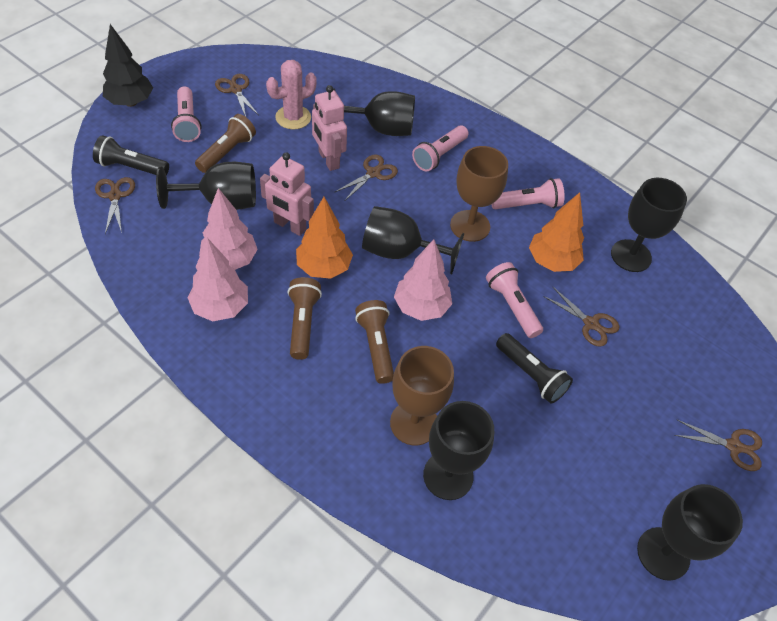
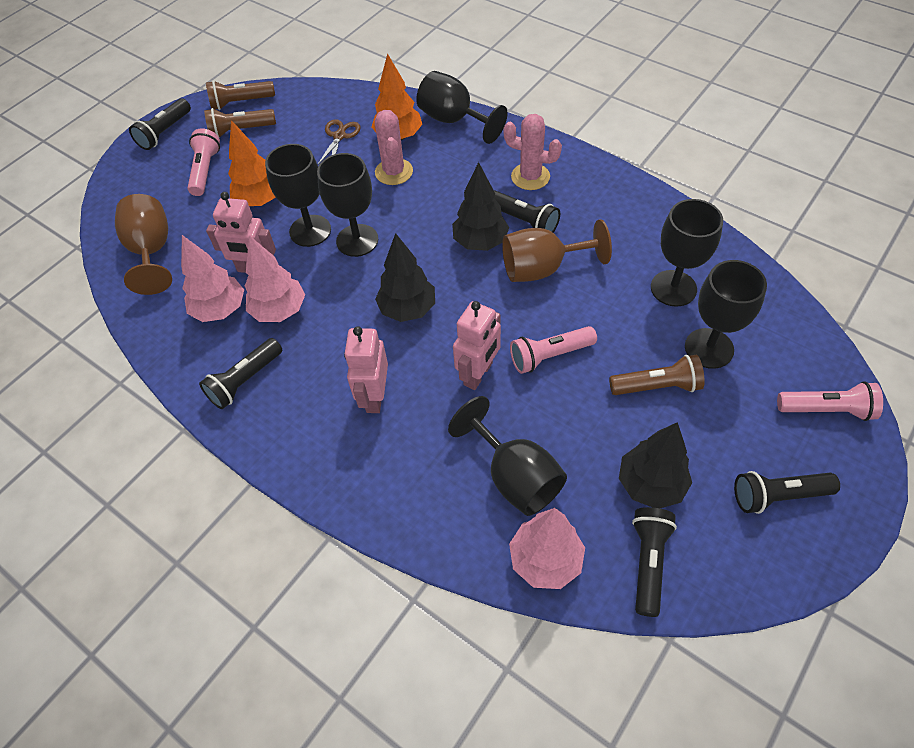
black flashlight: 2 -> 5
black tree: 1 -> 3
brown scissors: 5 -> 1
pink cactus: 1 -> 2
pink flashlight: 4 -> 3
pink robot: 2 -> 3

